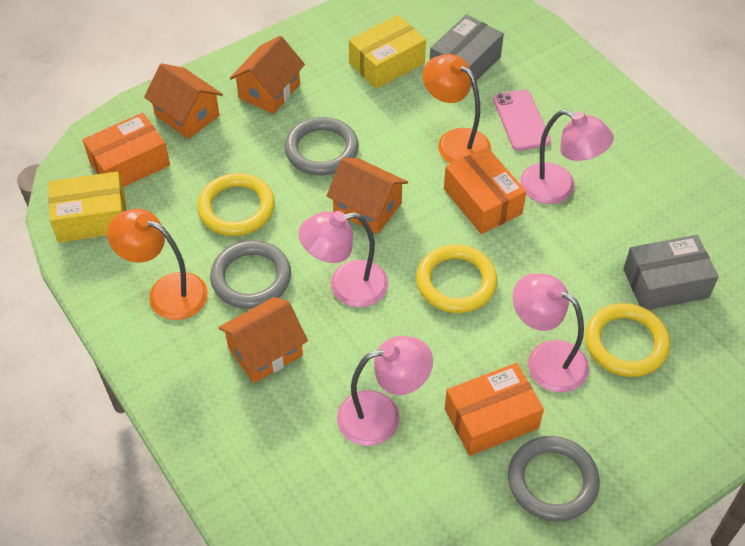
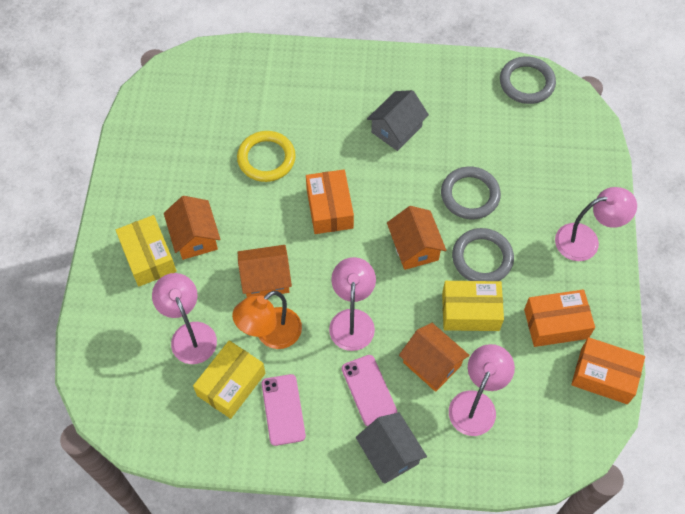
grey box: 2 -> 0
grey house: 0 -> 2
orange lamp: 2 -> 1
pink phone: 1 -> 2
yellow box: 2 -> 3
yellow ring: 3 -> 1

